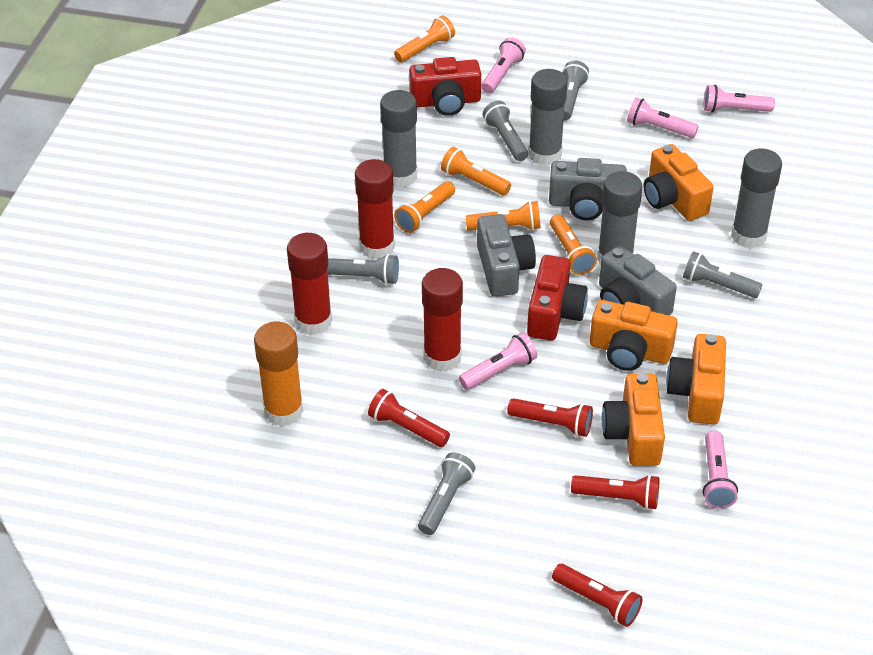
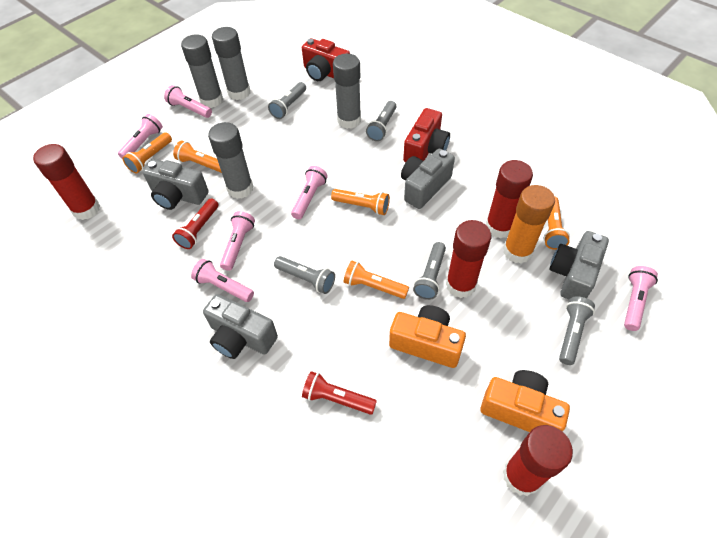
grey camera: 3 -> 4
orange camera: 4 -> 2
pink flashlight: 5 -> 6
red flashlight: 4 -> 2
red glue stick: 3 -> 4

